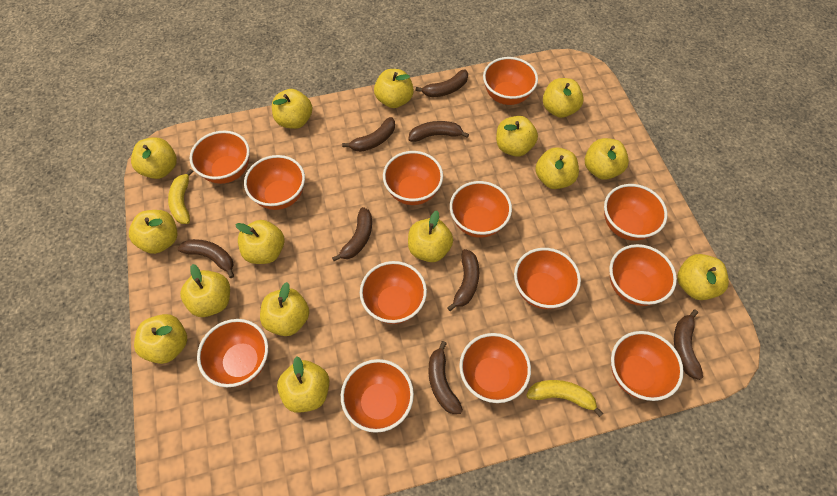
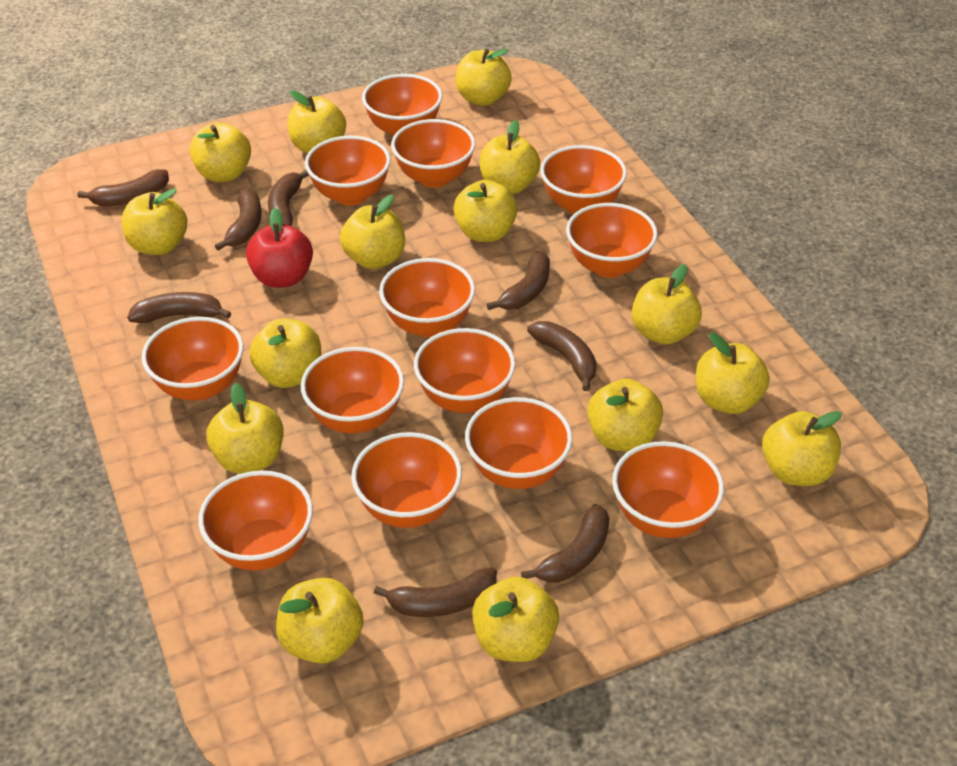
red apple: 0 -> 1
yellow banana: 2 -> 0

